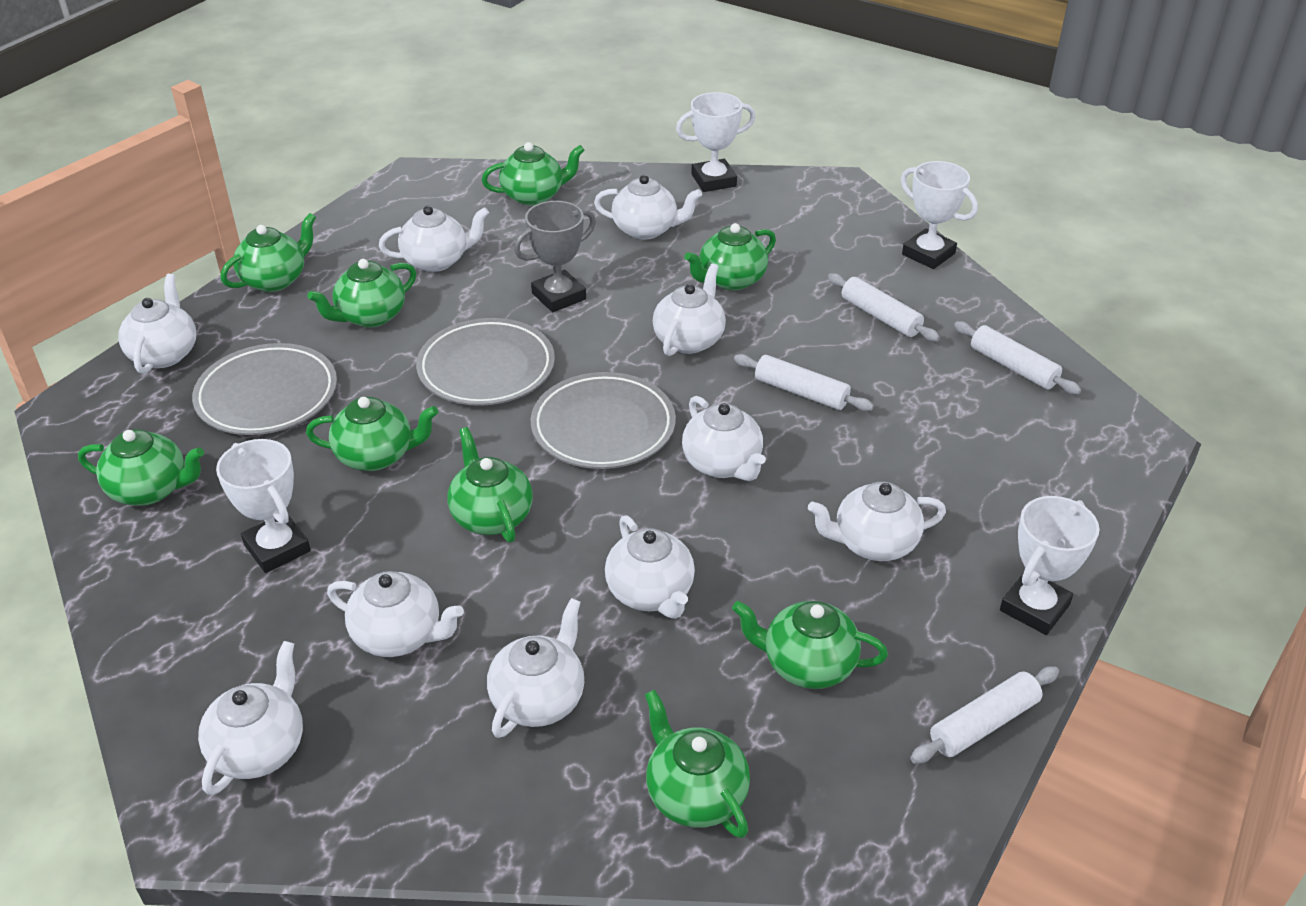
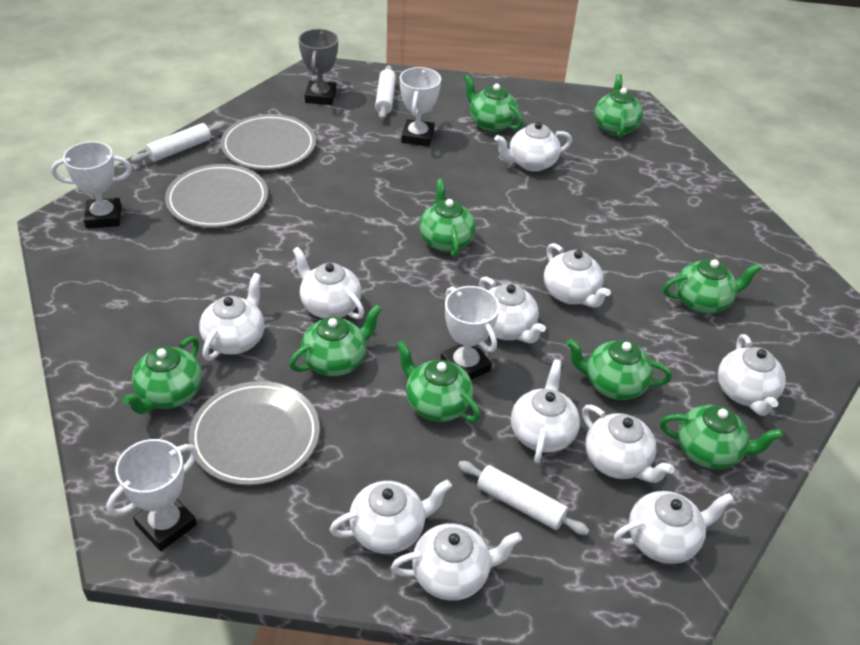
white rolling pin: 4 -> 3
white teapot: 10 -> 11

